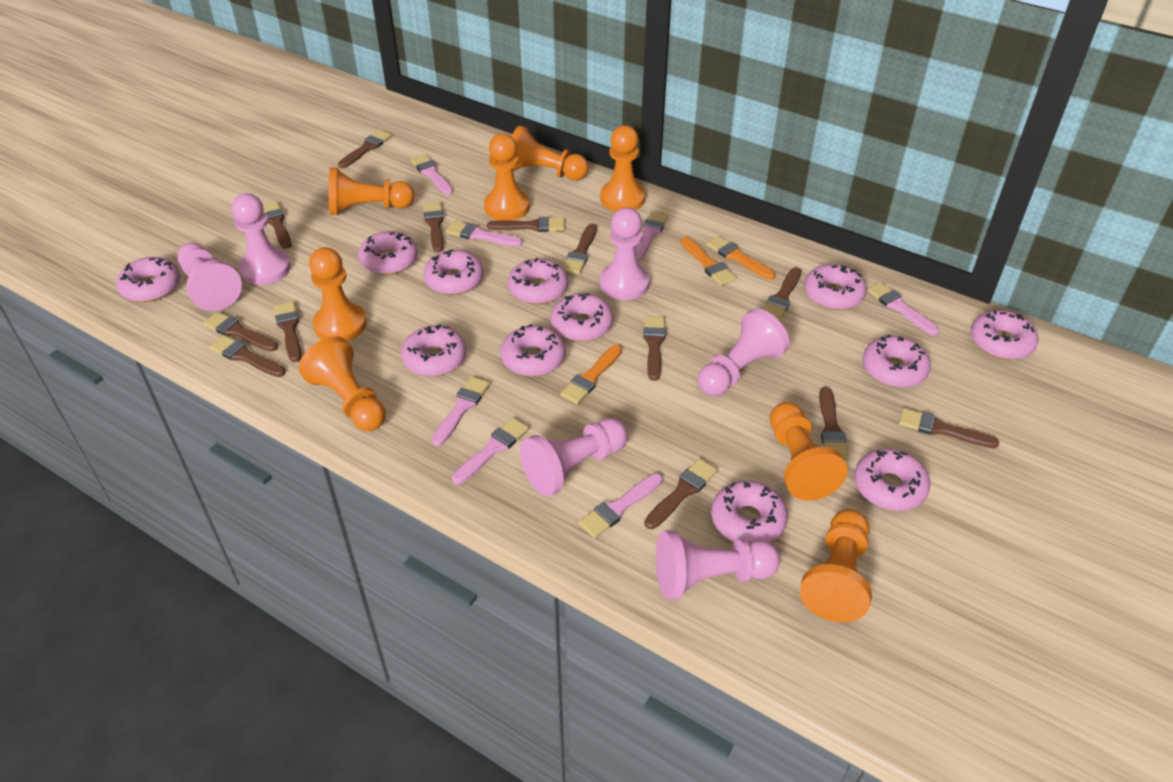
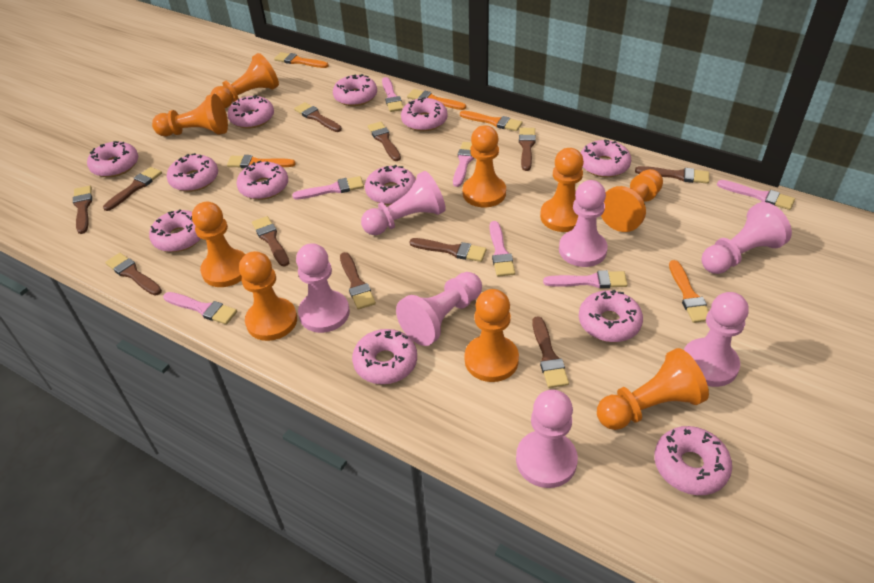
brown brush: 13 -> 11
orange brush: 3 -> 5
orange pawn: 8 -> 9
pink pawn: 6 -> 7

